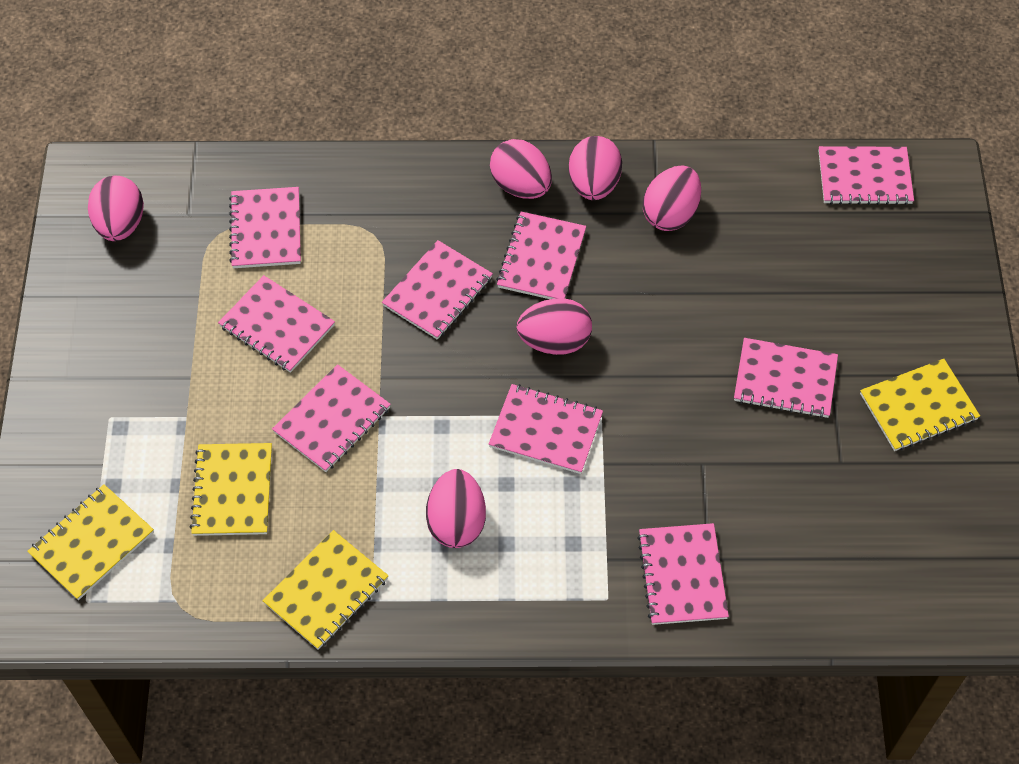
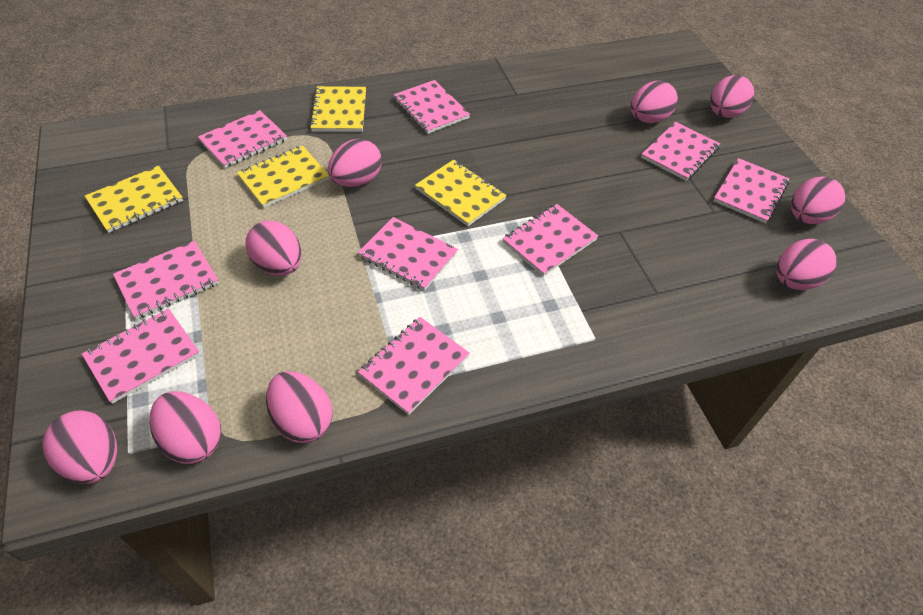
pink egg: 6 -> 9

